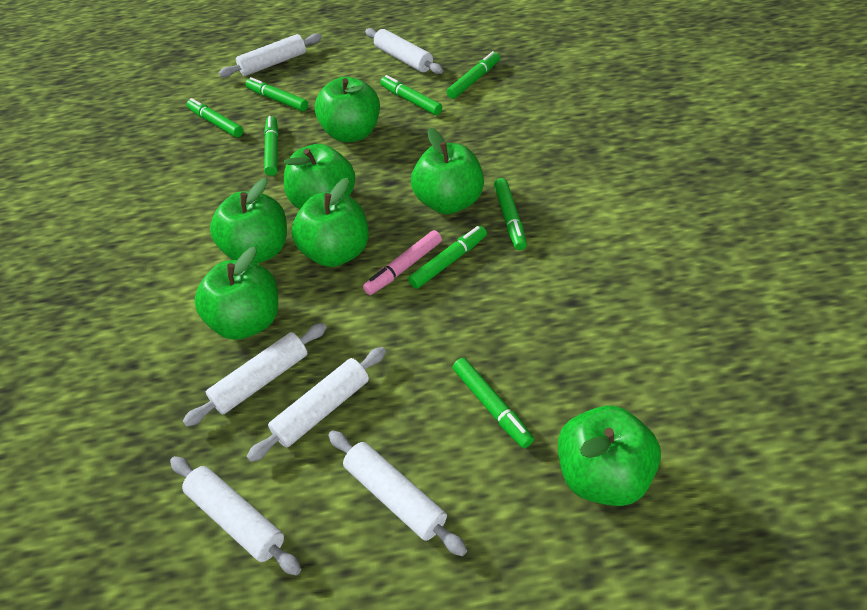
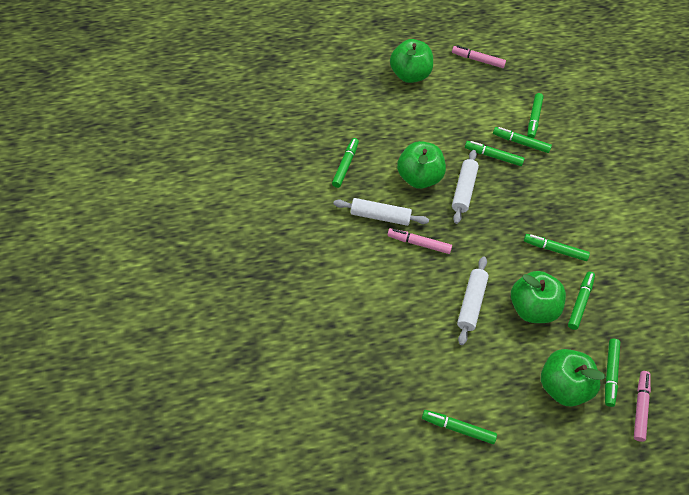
green apple: 7 -> 4
pink marker: 1 -> 3
white rolling pin: 6 -> 3

